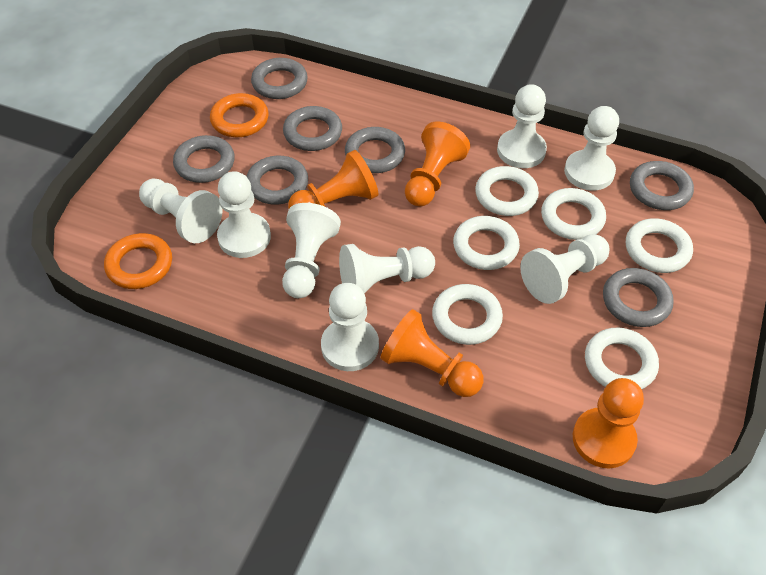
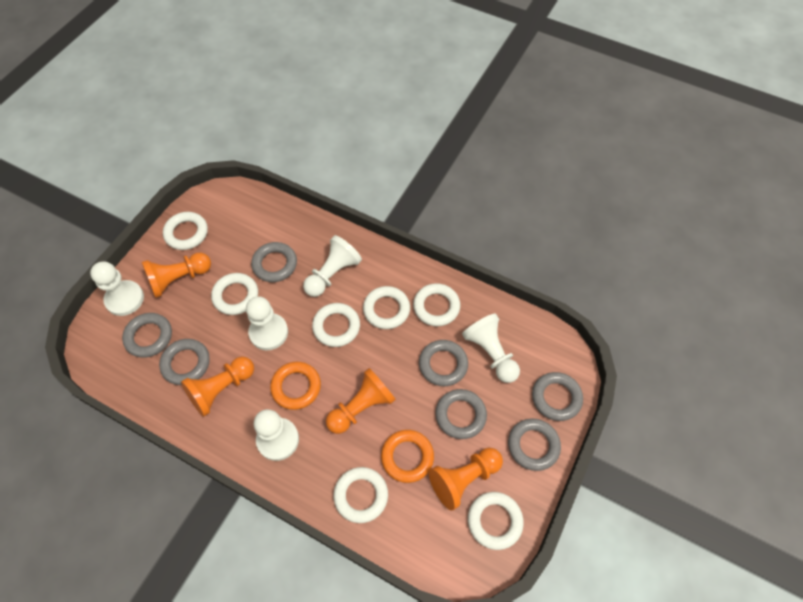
white pawn: 8 -> 5
white ring: 6 -> 7

